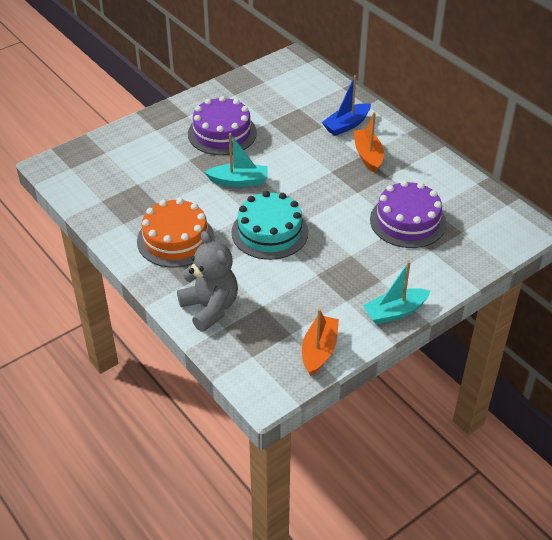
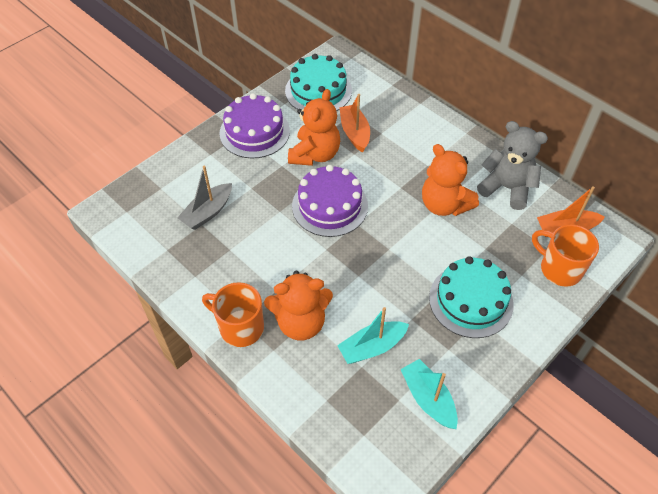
blue boat: 1 -> 0
grey boat: 0 -> 1
orange cake: 1 -> 0
orange mug: 0 -> 2
orange teddy bear: 0 -> 3
turquoise cake: 1 -> 2

